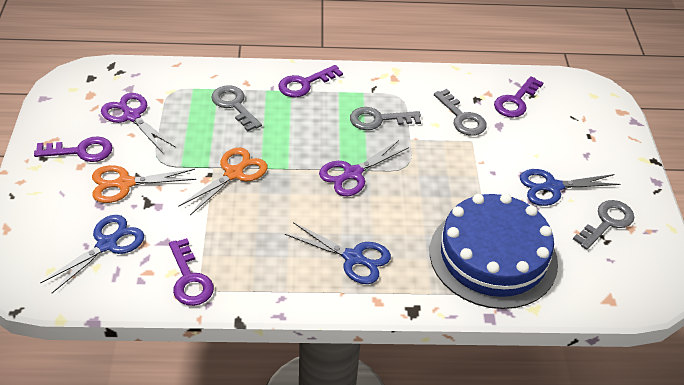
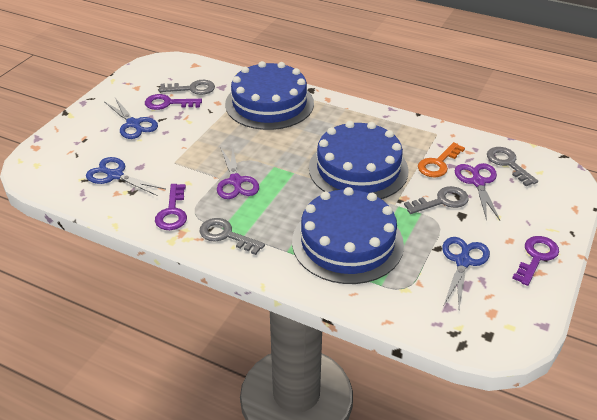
blue cake: 1 -> 3
orange key: 0 -> 1
orange scissors: 2 -> 0
purple key: 4 -> 3

